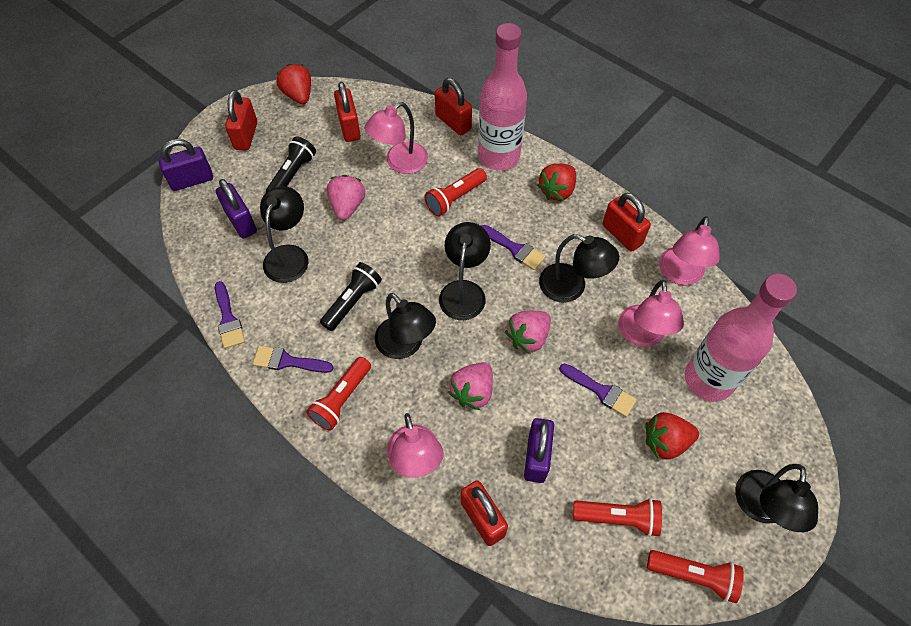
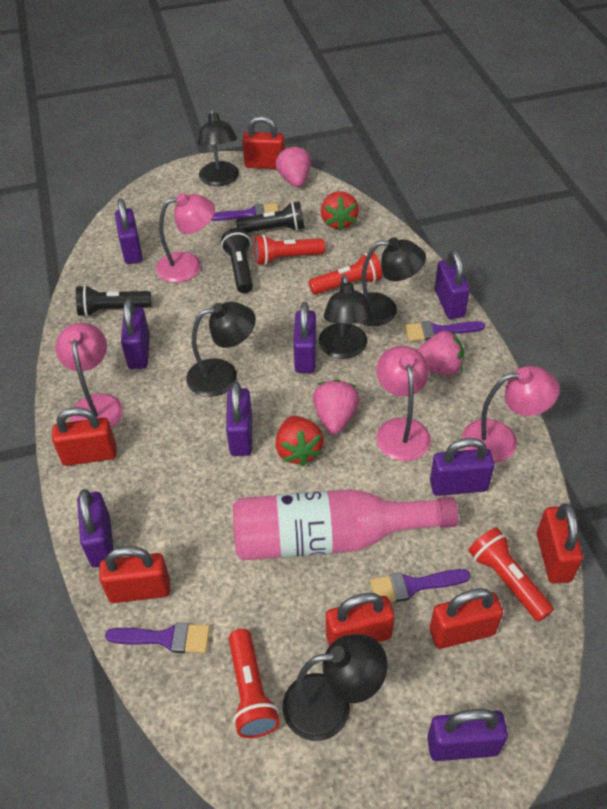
black flashlight: 2 -> 3
pink bottle: 2 -> 1
purple padlock: 3 -> 8
red padlock: 5 -> 6
red strawberry: 3 -> 2

